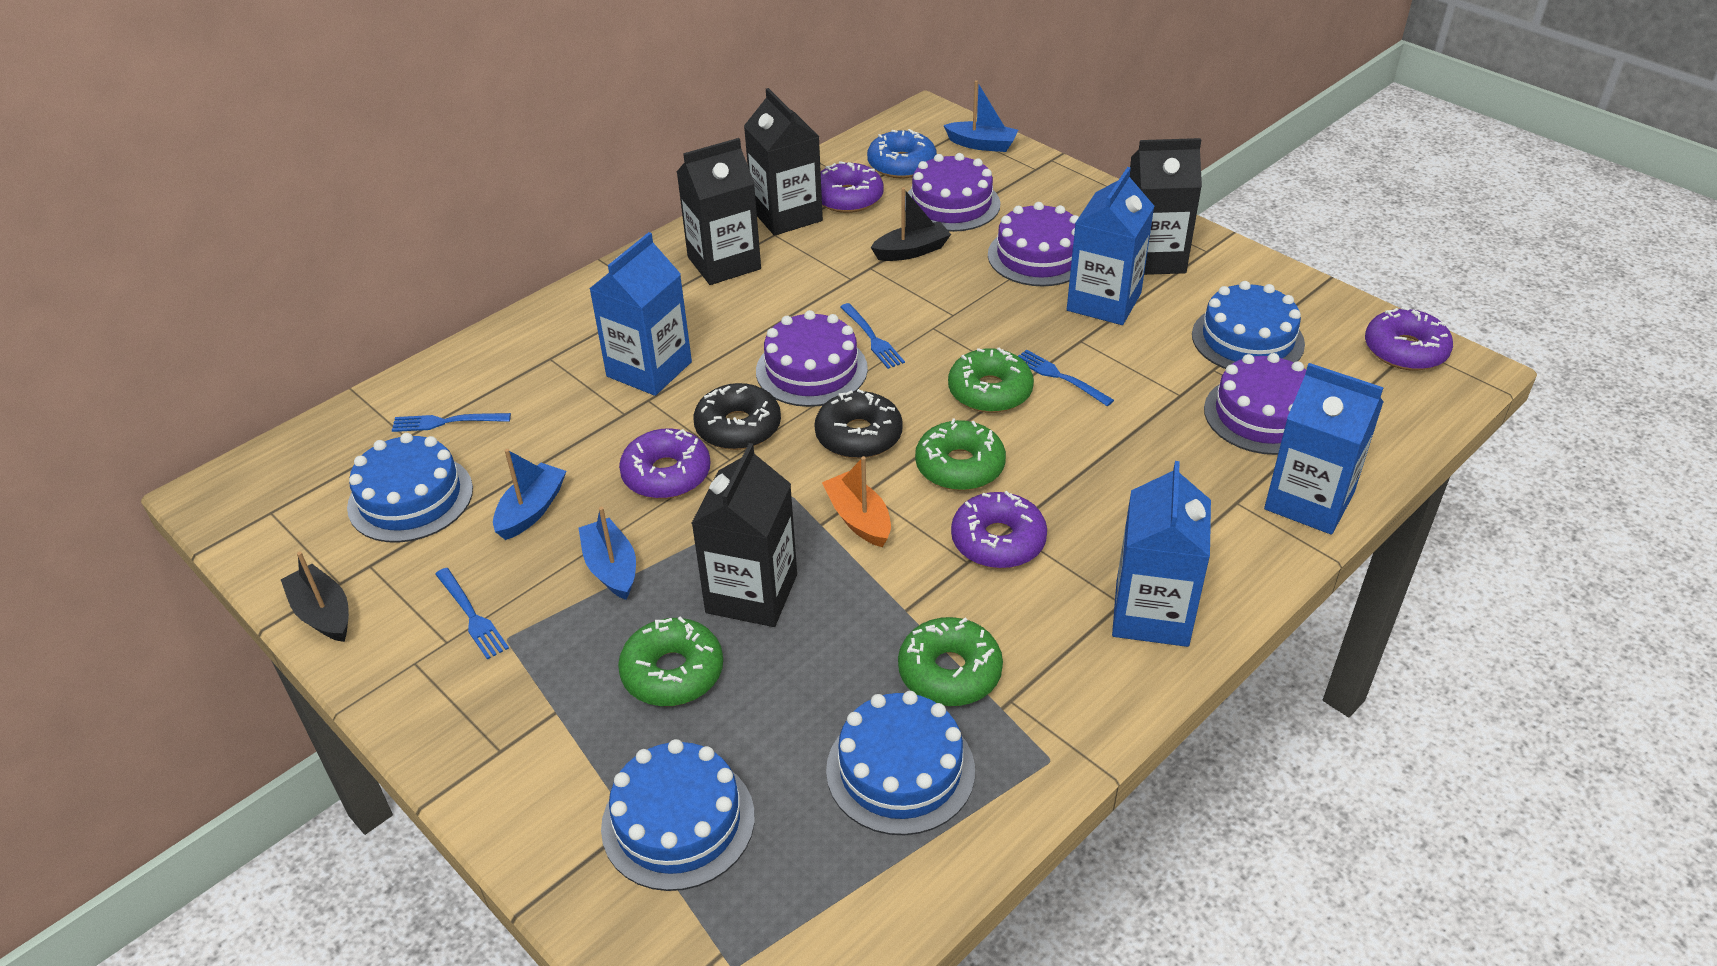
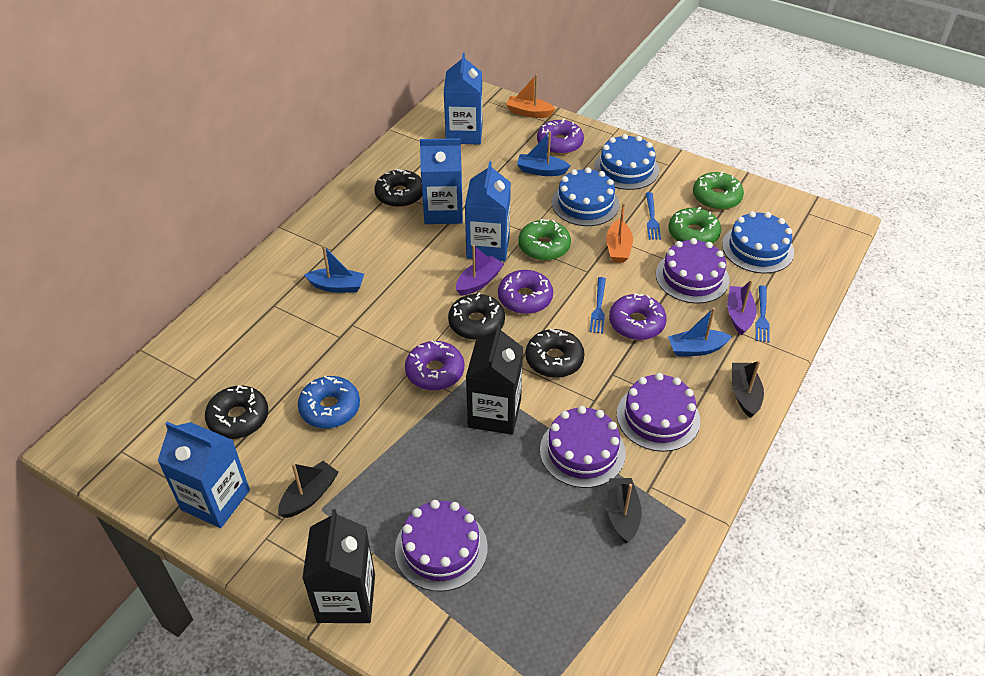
black boat: 2 -> 3
black carton: 4 -> 2
black donut: 2 -> 4
blue cake: 4 -> 3
blue fork: 4 -> 3
green donut: 4 -> 3
orange boat: 1 -> 2
purple boat: 0 -> 2

